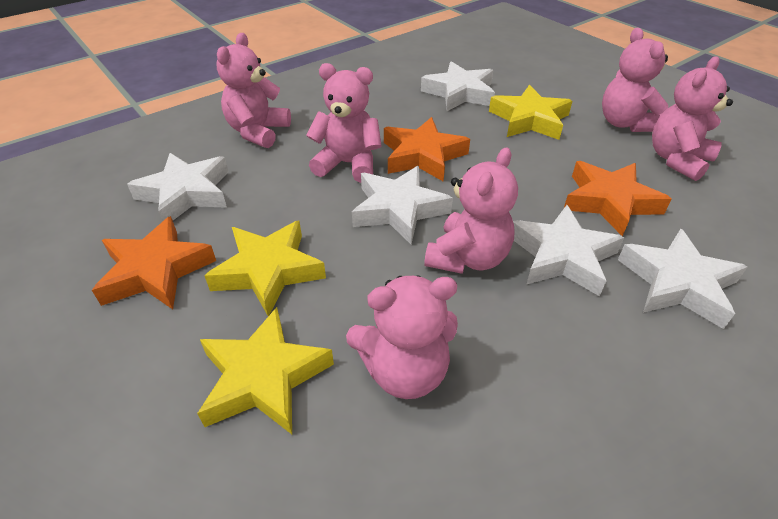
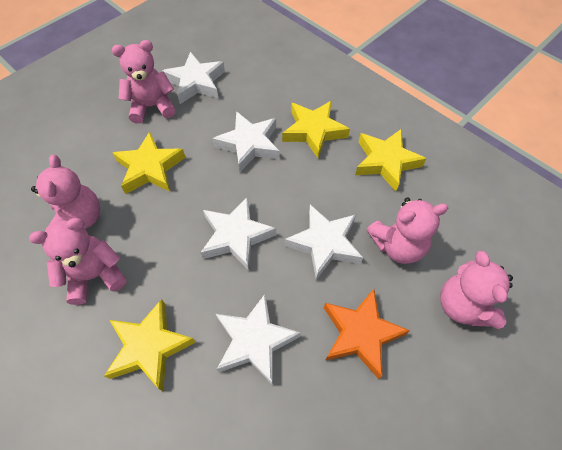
orange star: 3 -> 1
pink teddy bear: 6 -> 5
yellow star: 3 -> 4

